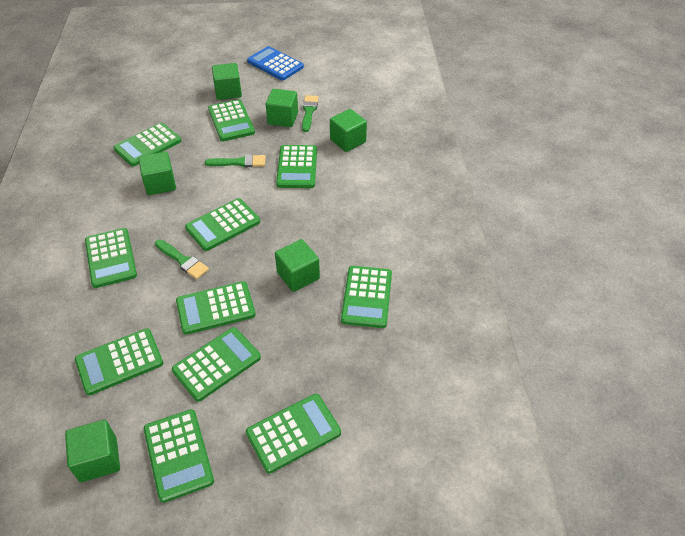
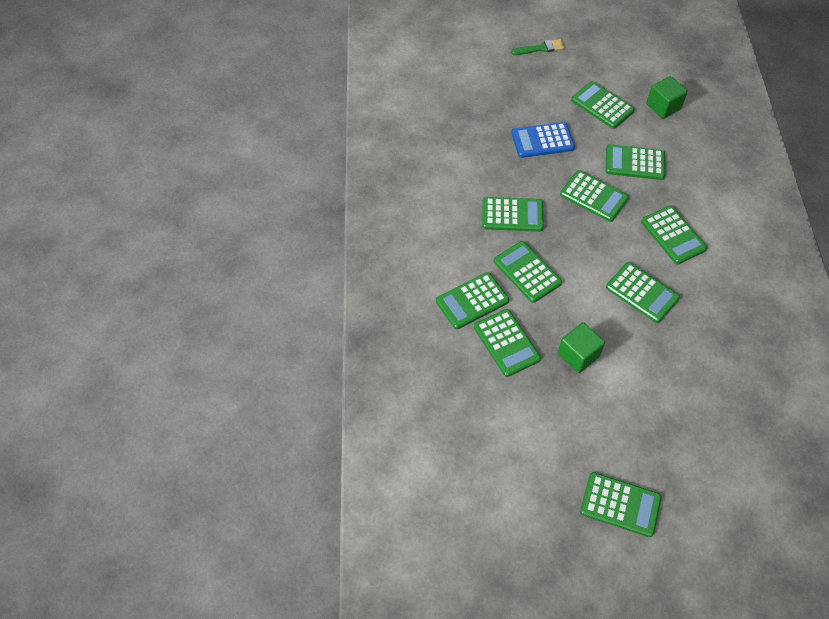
green brush: 3 -> 1
green calculator: 11 -> 10
green cube: 6 -> 2

